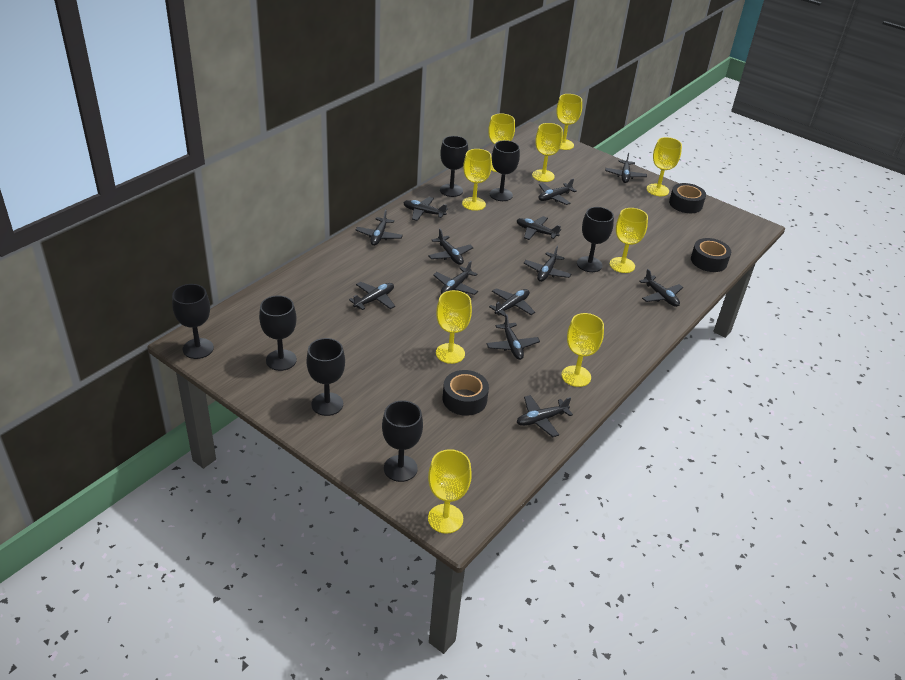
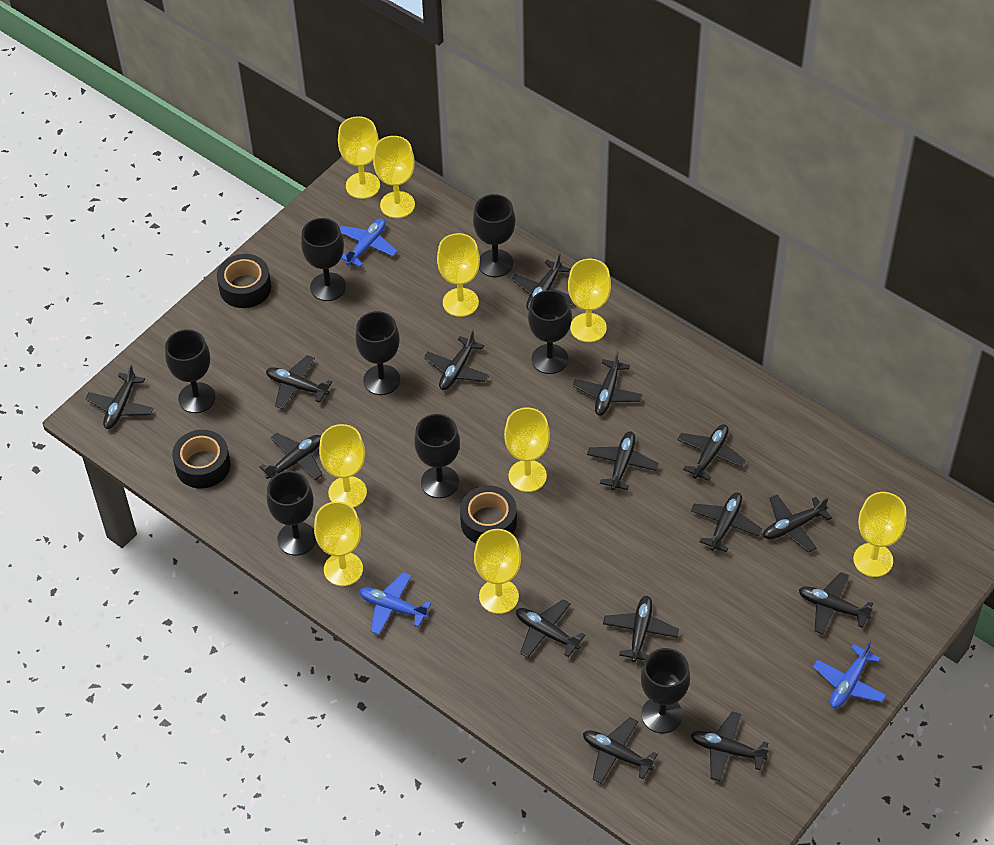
black goblet: 7 -> 8
black plane: 13 -> 15
blue plane: 0 -> 3

